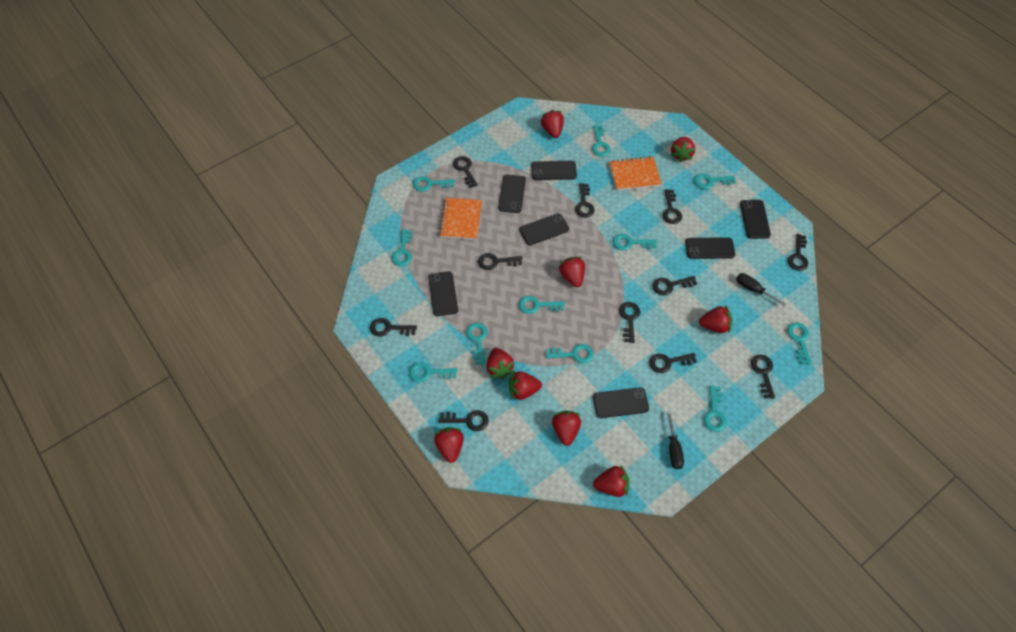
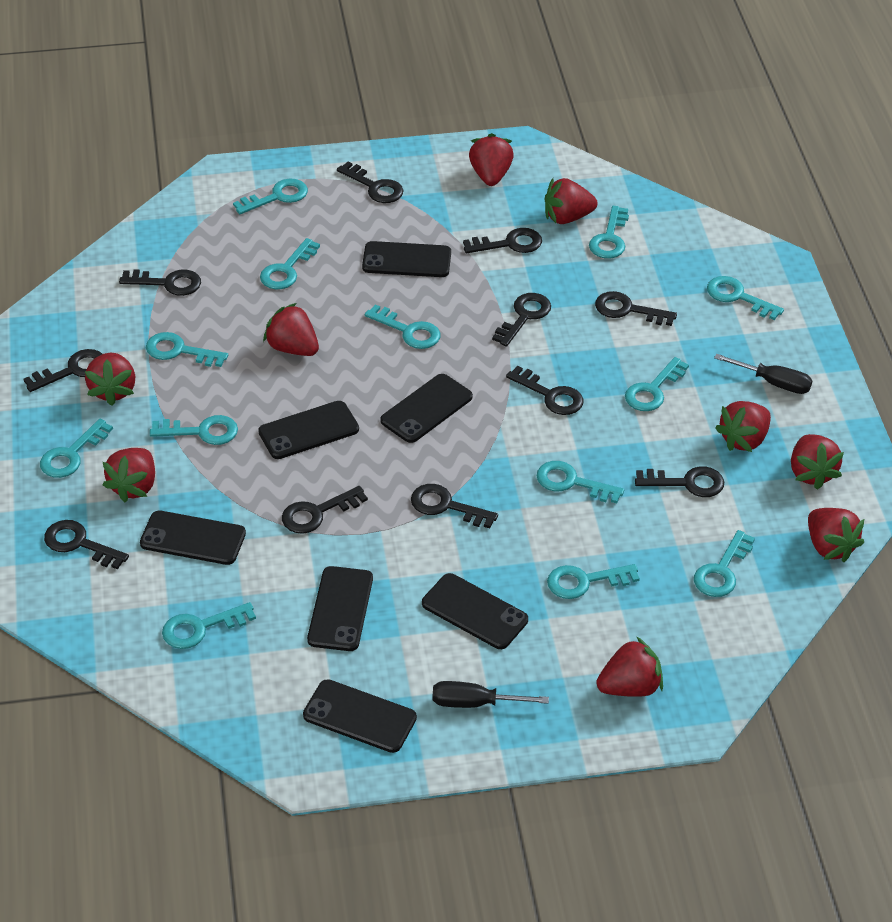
orange notebook: 2 -> 0
turquoise key: 11 -> 13

